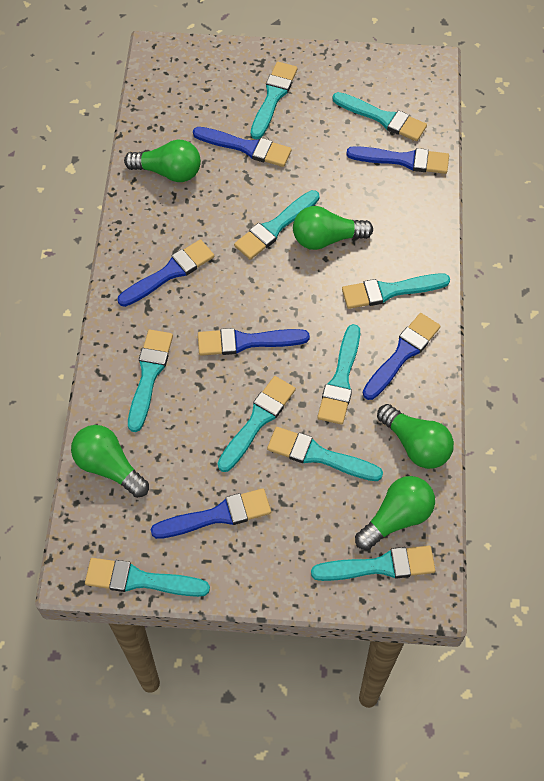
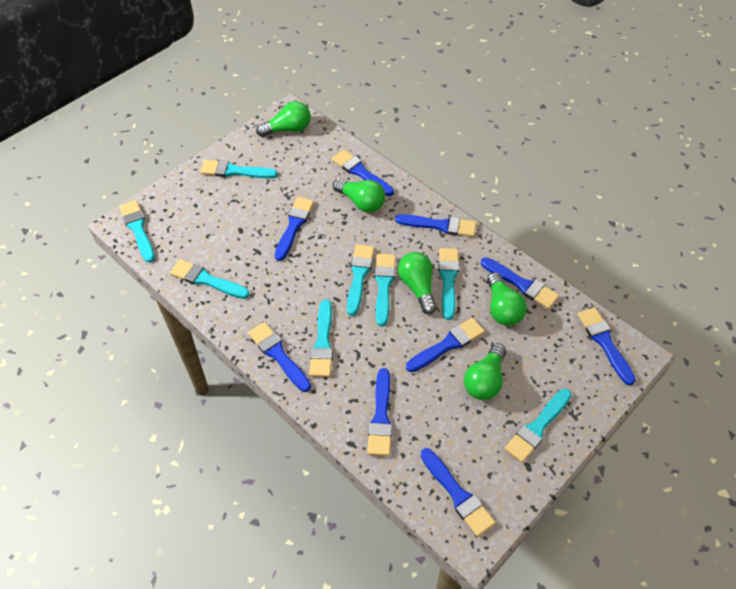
blue brush: 6 -> 9
turquoise brush: 10 -> 8

